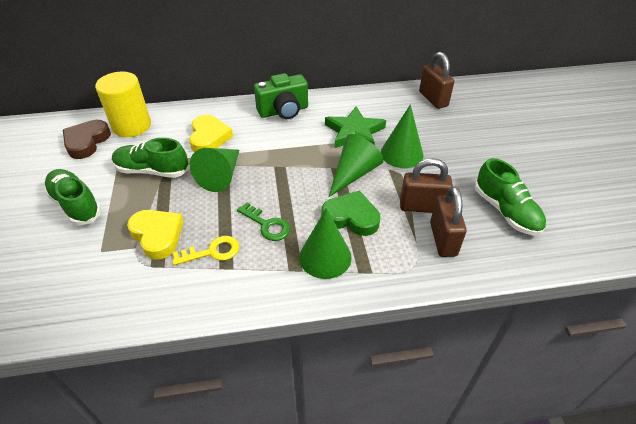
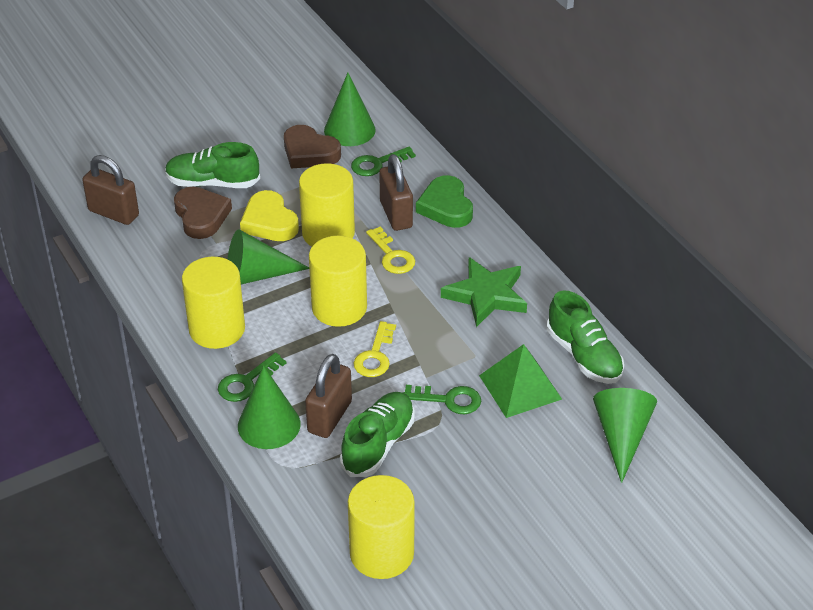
brown heart: 1 -> 2
green camera: 1 -> 0
green key: 1 -> 3
green pyramid: 0 -> 1
yellow cylinder: 1 -> 4
yellow heart: 2 -> 1
yellow key: 1 -> 2

